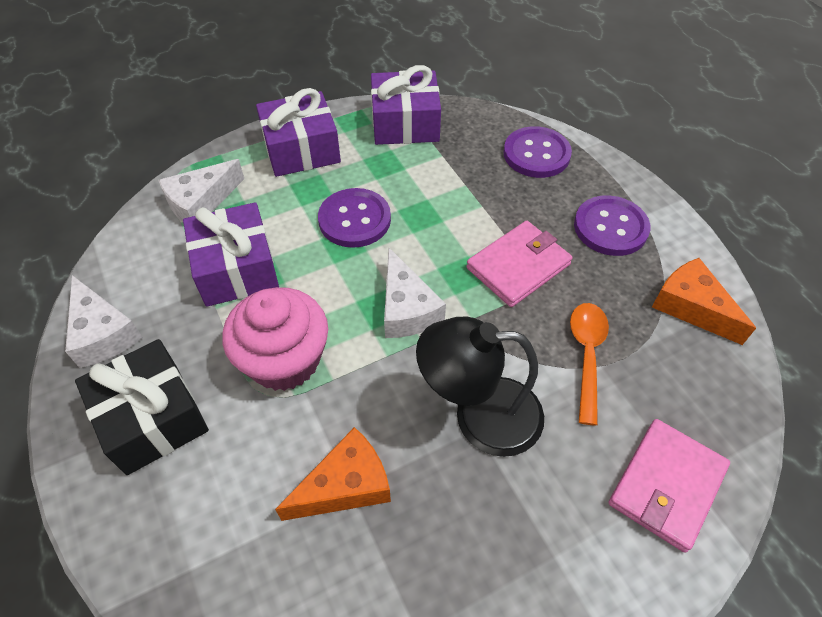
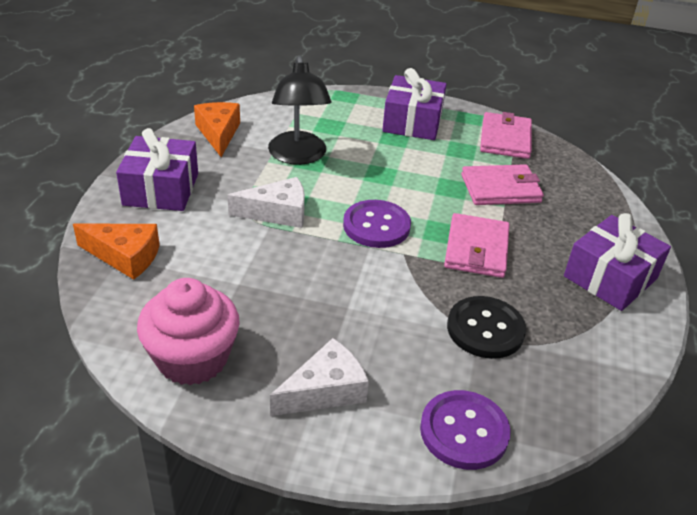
black button: 0 -> 1
black gift: 1 -> 0
orange spoon: 1 -> 0
pink wallet: 2 -> 3
purple button: 3 -> 2
white cheese: 3 -> 2

